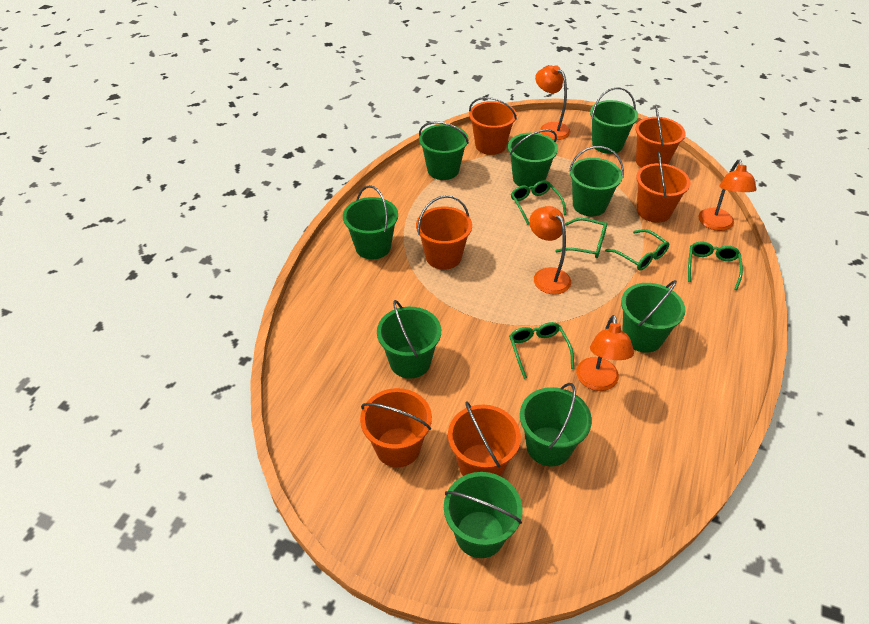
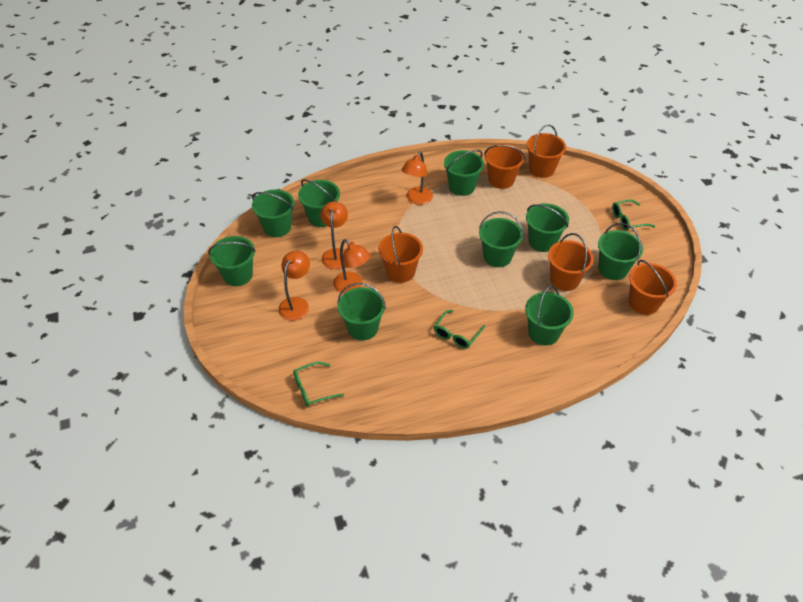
green glasses: 5 -> 3
orange bucket: 6 -> 5

